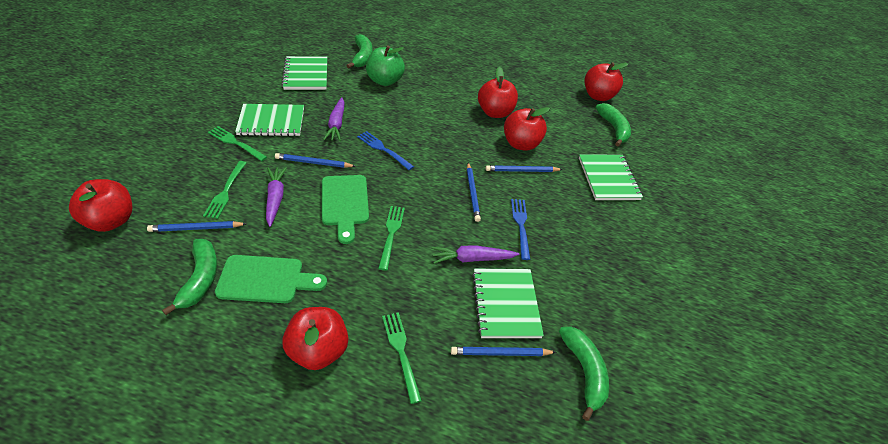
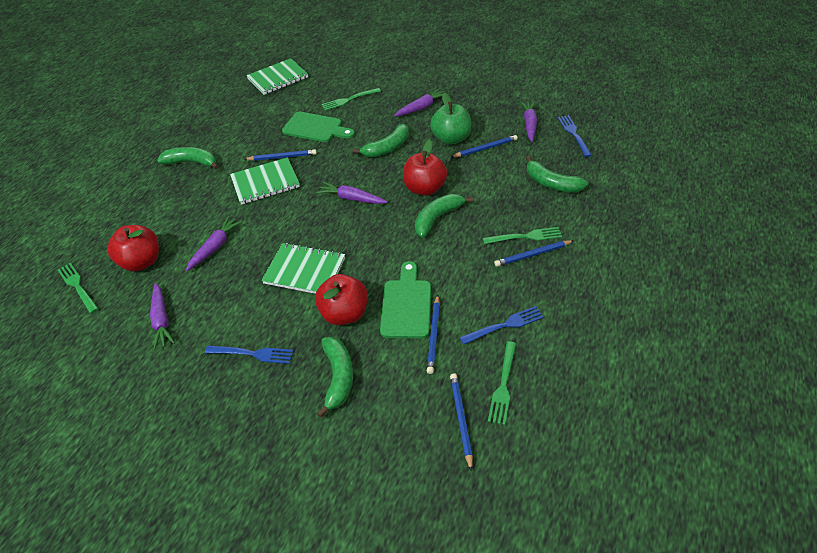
blue fork: 2 -> 3
green banana: 4 -> 5
green notebook: 4 -> 3
purple carrot: 3 -> 5
red apple: 5 -> 3

